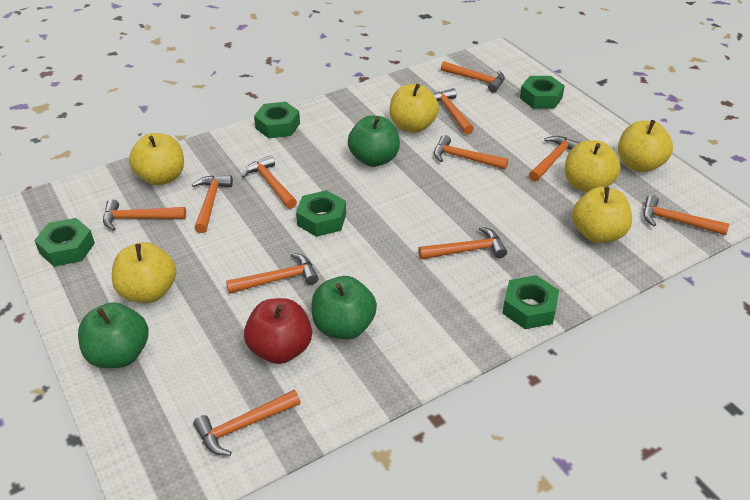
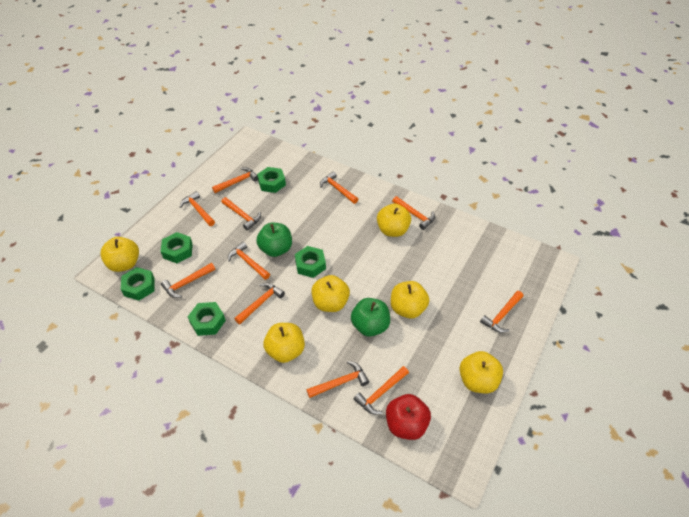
green apple: 3 -> 2

